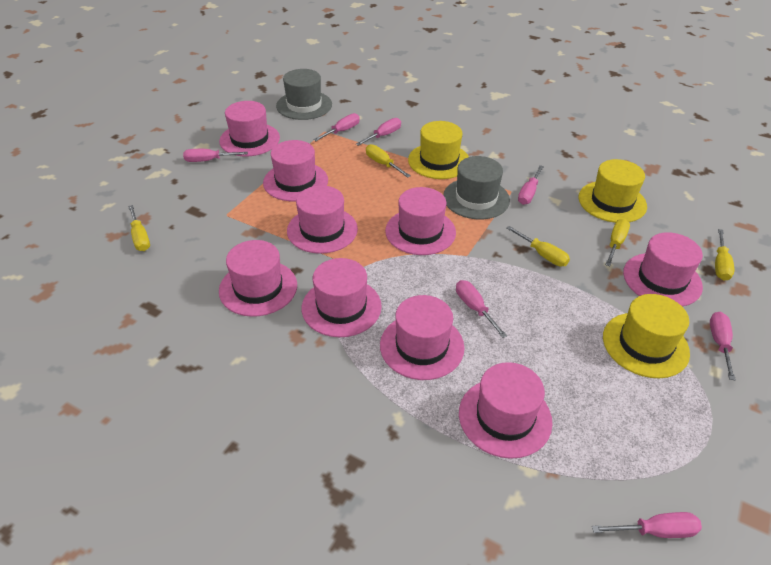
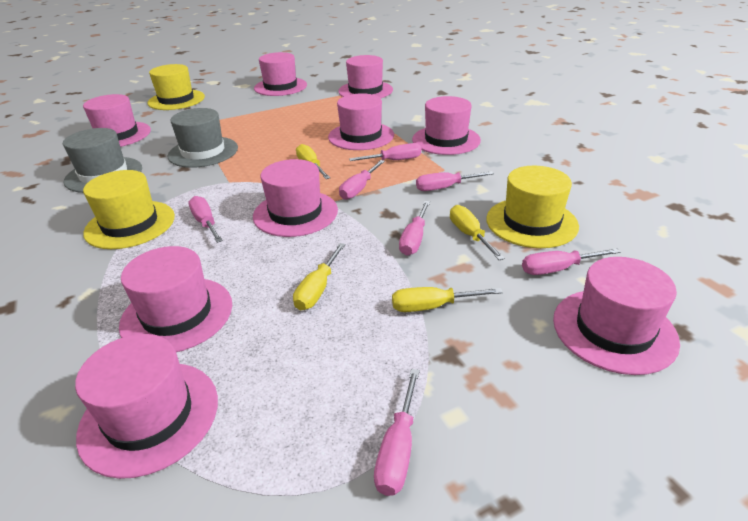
yellow screwdriver: 5 -> 4

